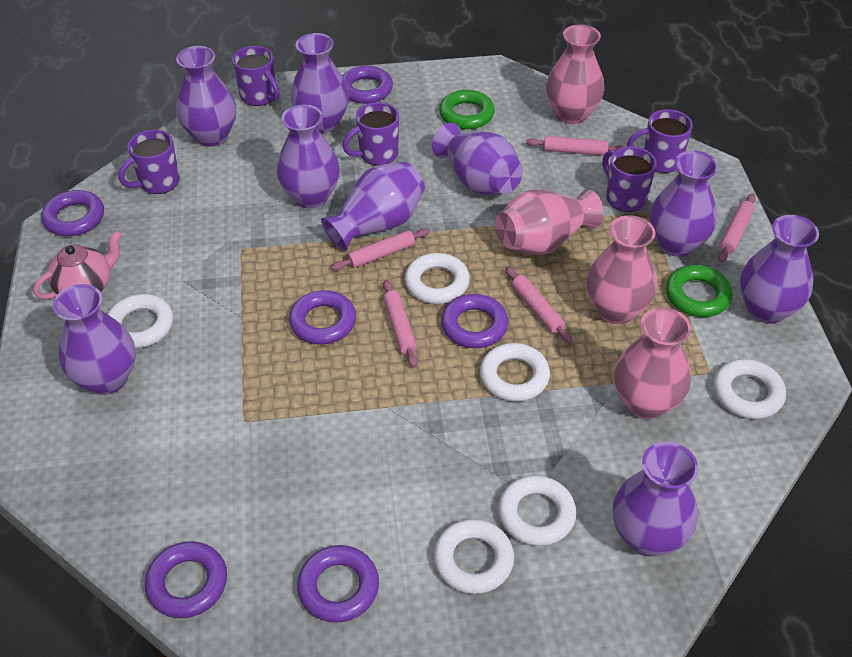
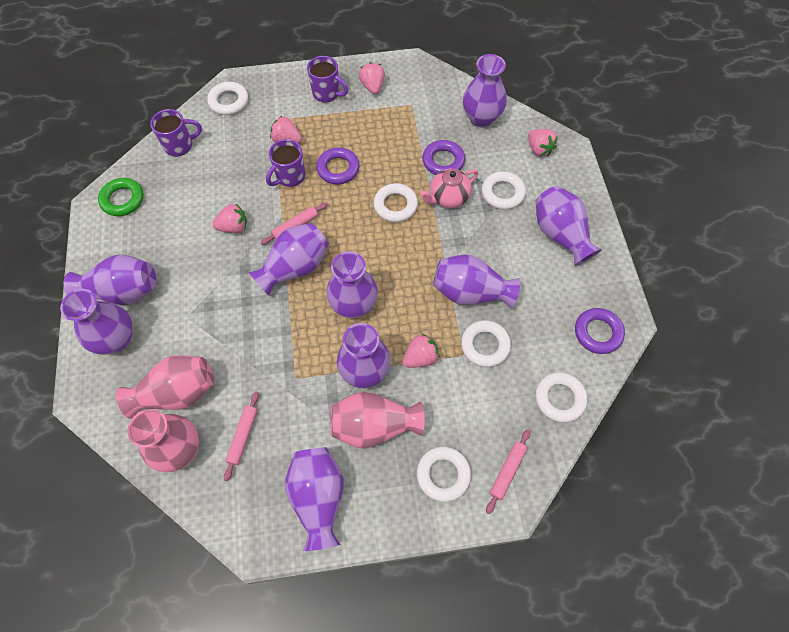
green ring: 2 -> 1
pink rolling pin: 5 -> 3
pink strawberry: 0 -> 5
pink vase: 4 -> 3
purple mug: 5 -> 3
purple ring: 6 -> 3

